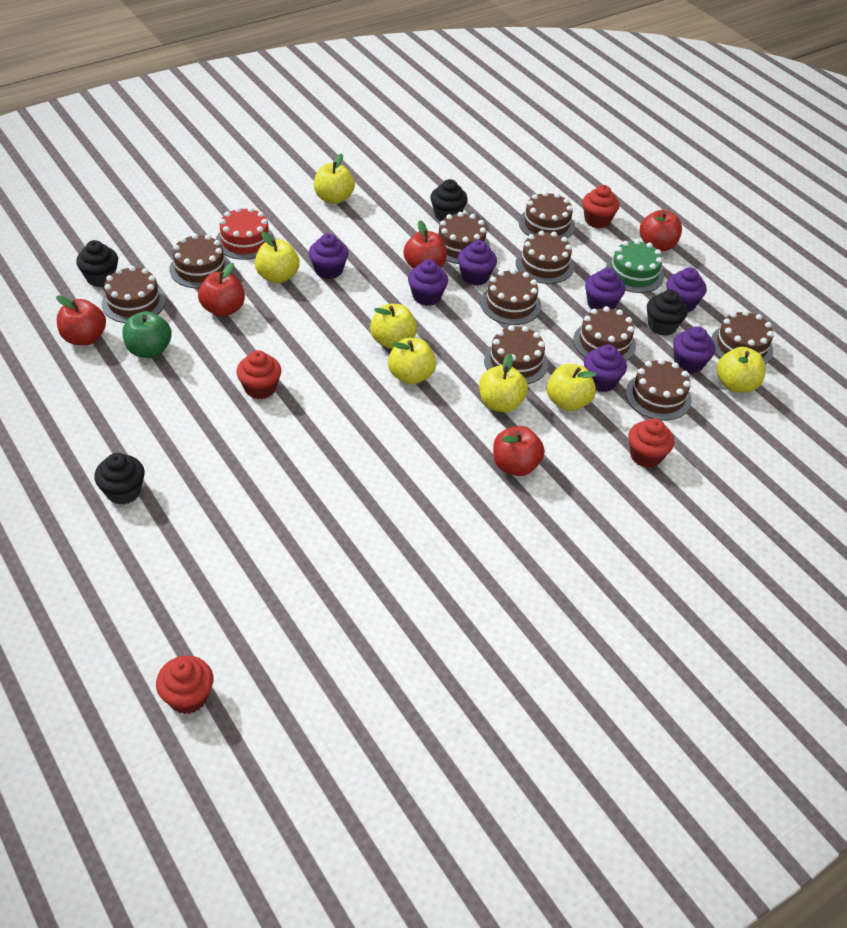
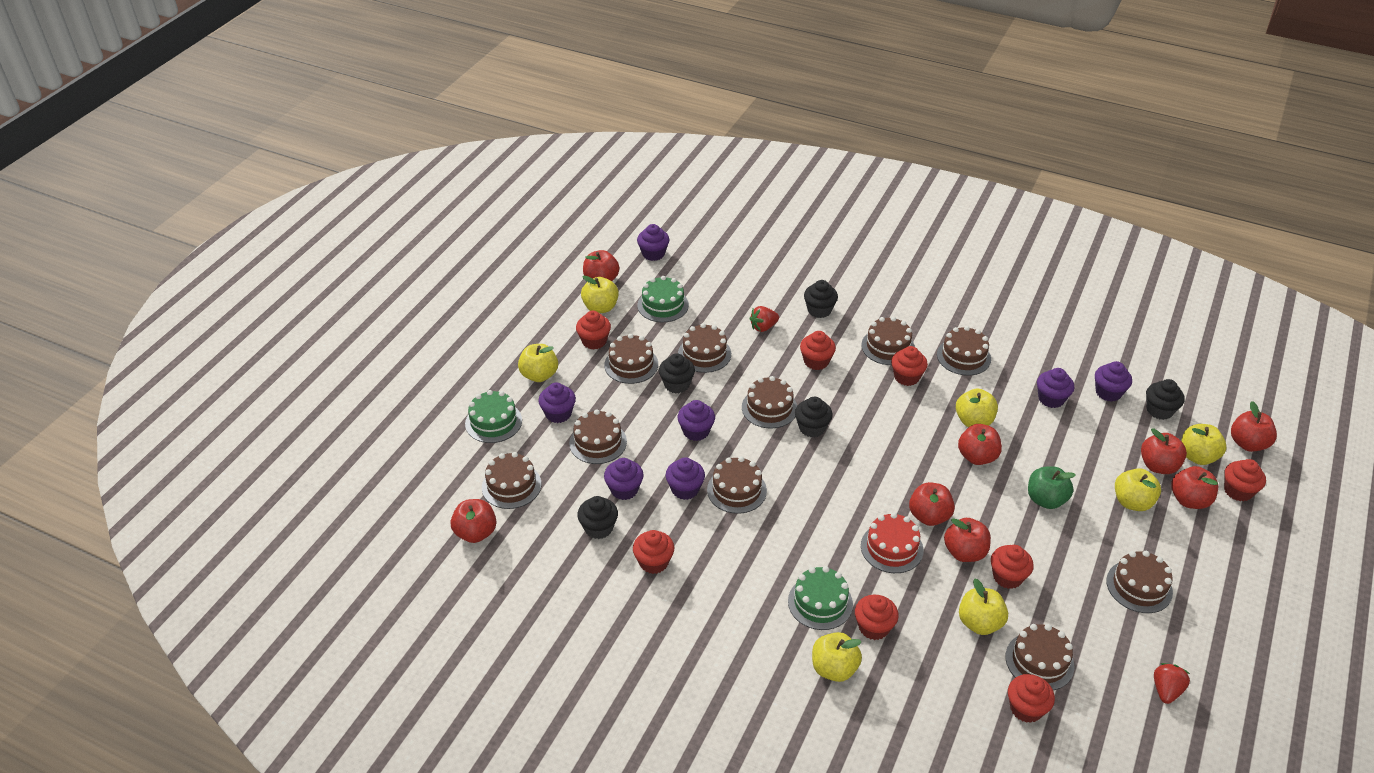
black cupcake: 4 -> 5
green cake: 1 -> 3
red apple: 5 -> 8
red cupcake: 4 -> 8
red strawberry: 0 -> 2

